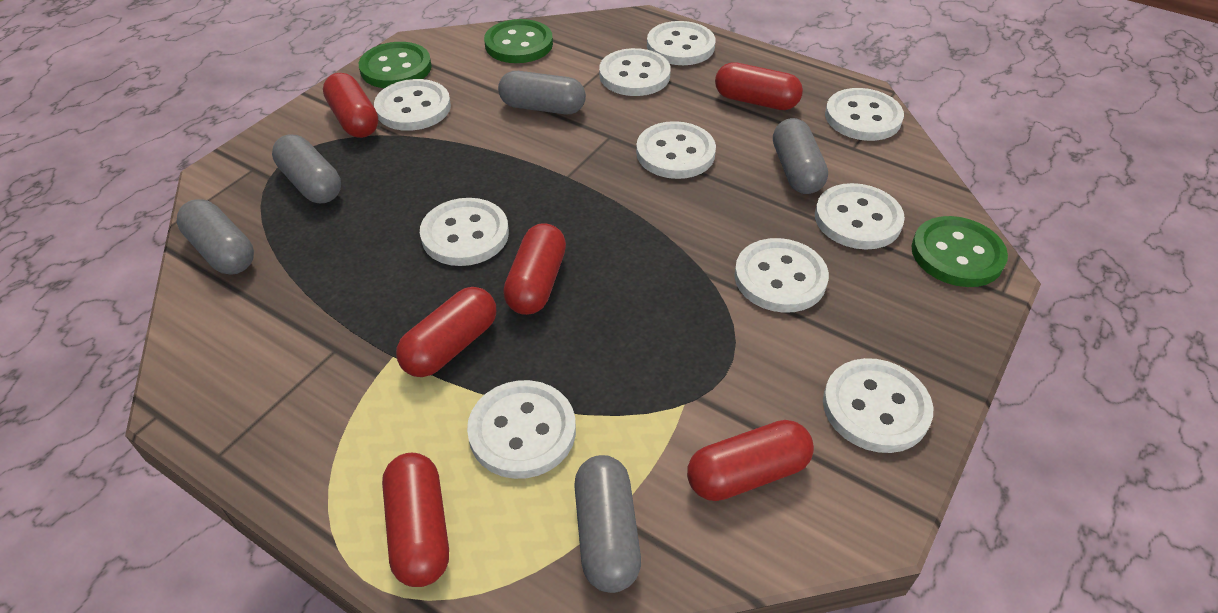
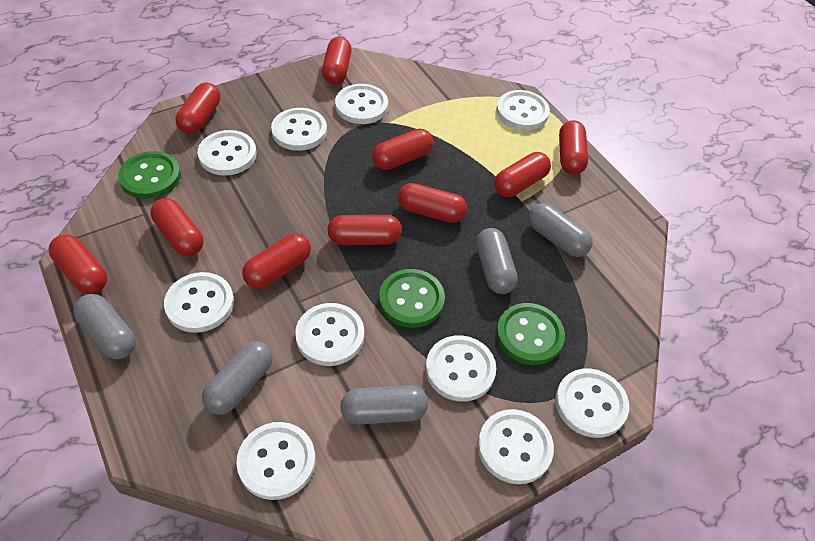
red capsule: 6 -> 10

